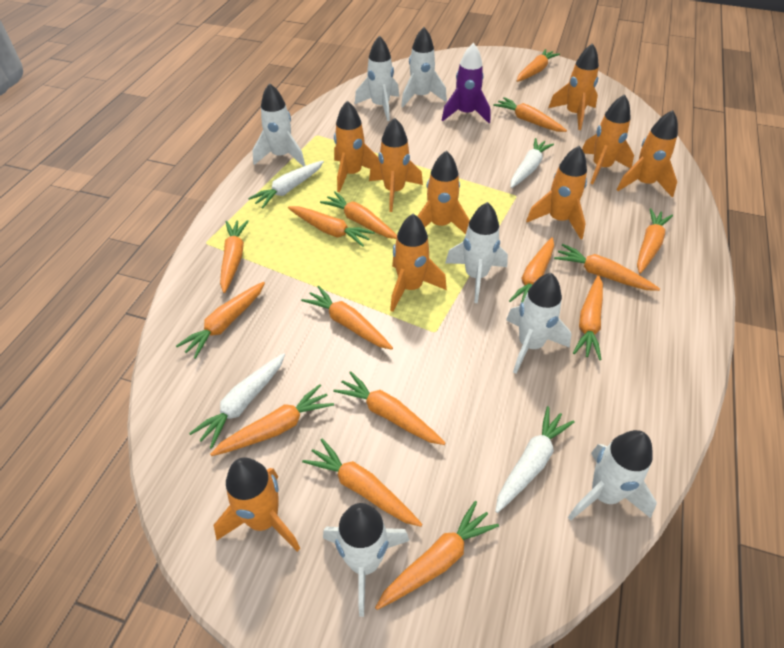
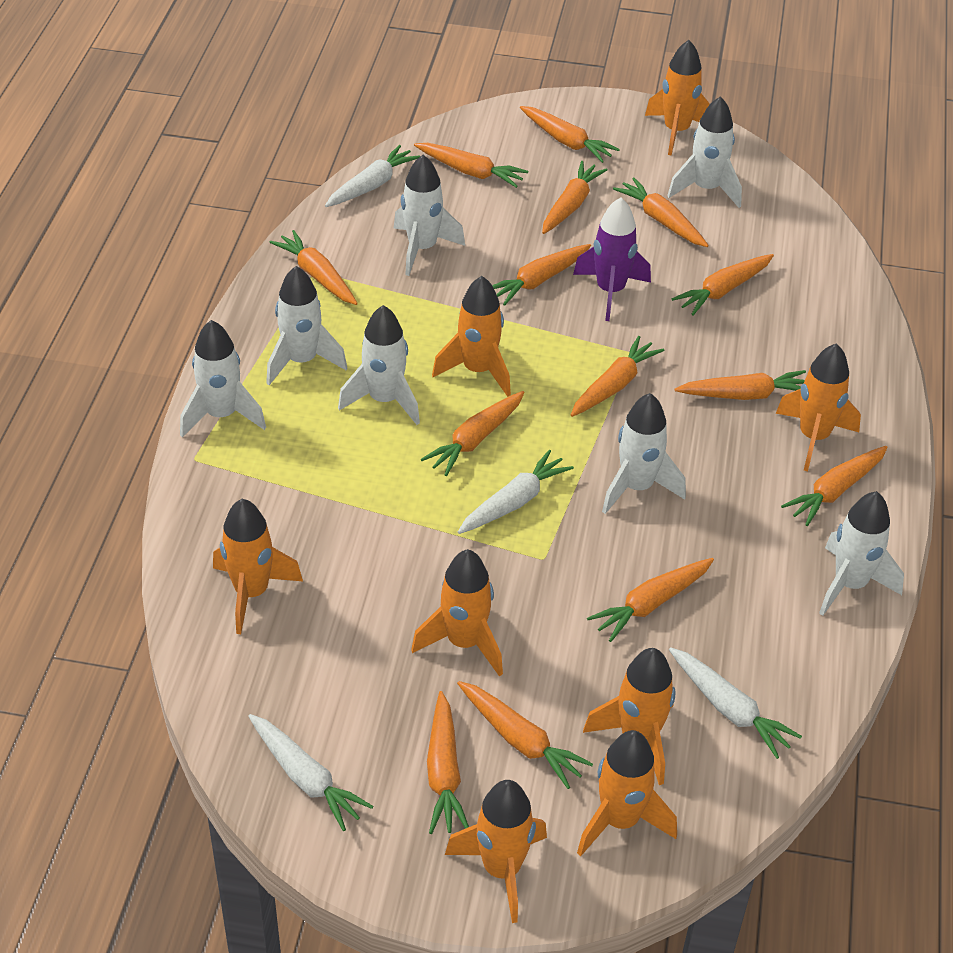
orange carrot: 15 -> 14
orange rocket: 9 -> 8

